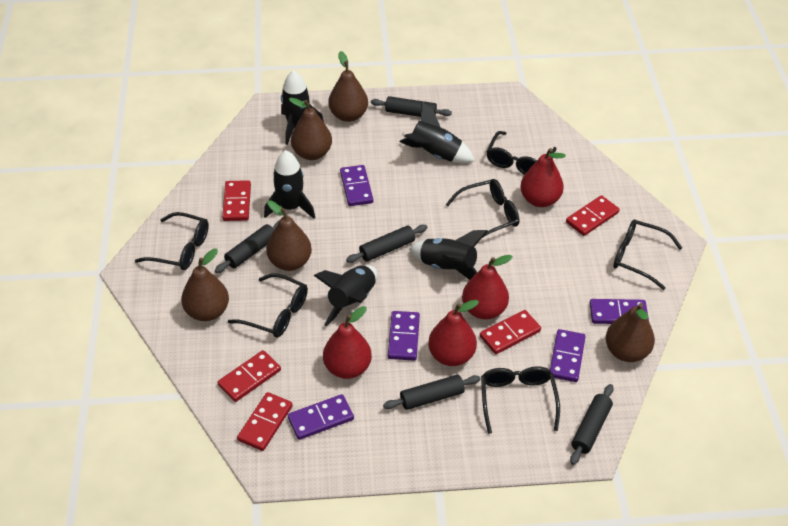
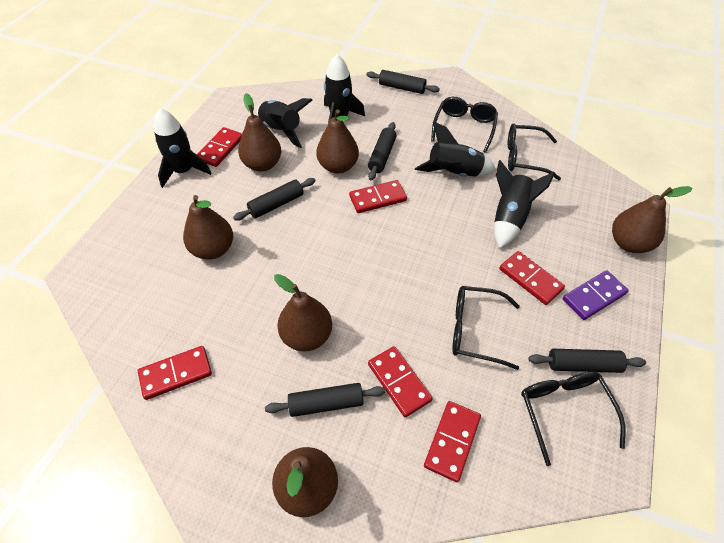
black glasses: 6 -> 4
brown pear: 5 -> 6
purple domino: 5 -> 1
red domino: 5 -> 6
red pear: 4 -> 0

